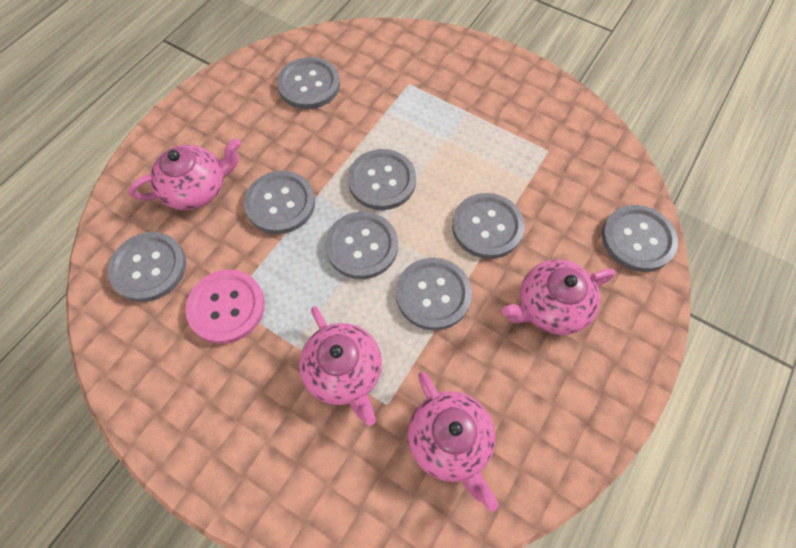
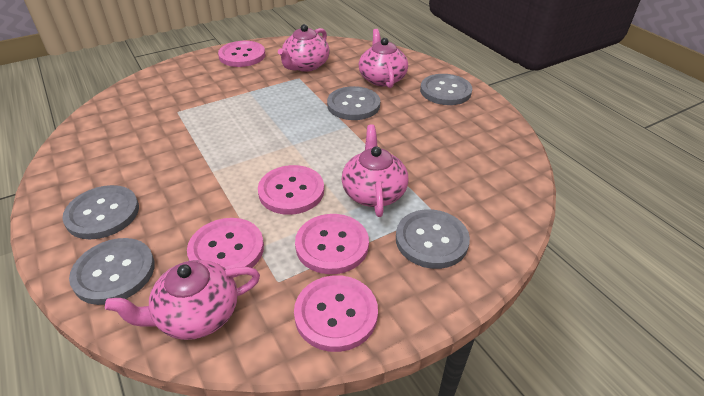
grey button: 8 -> 5
pink button: 1 -> 5

